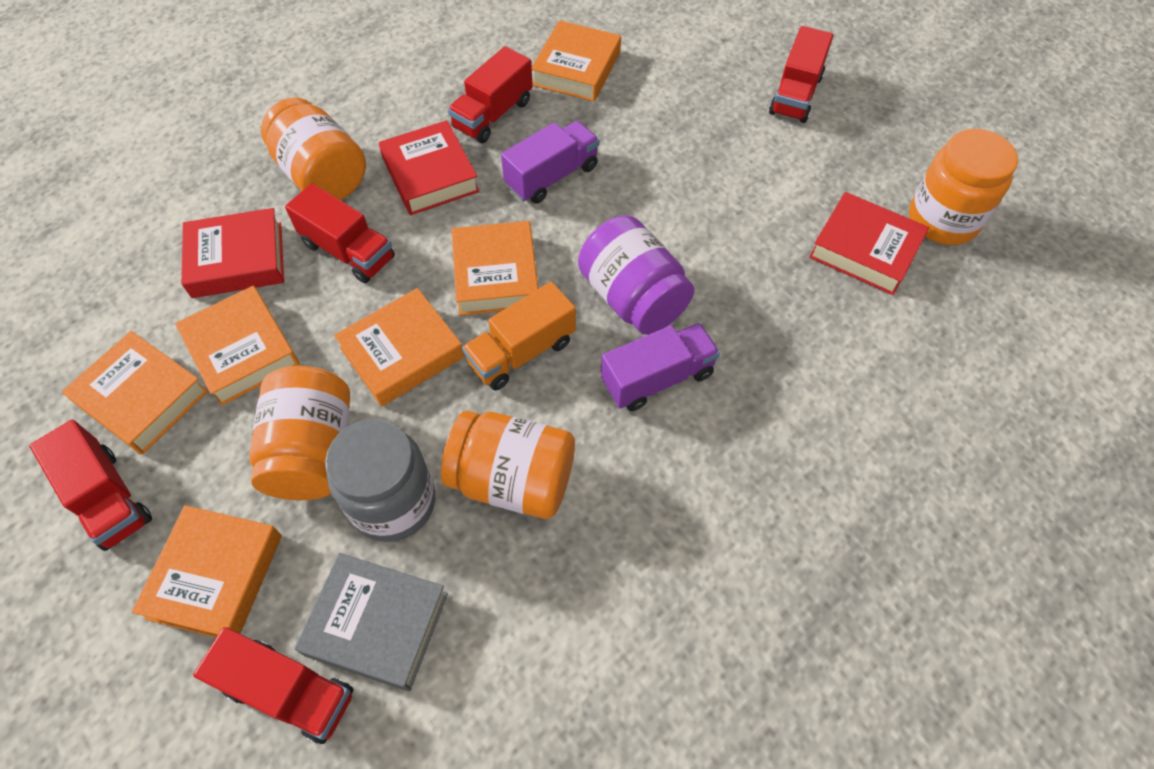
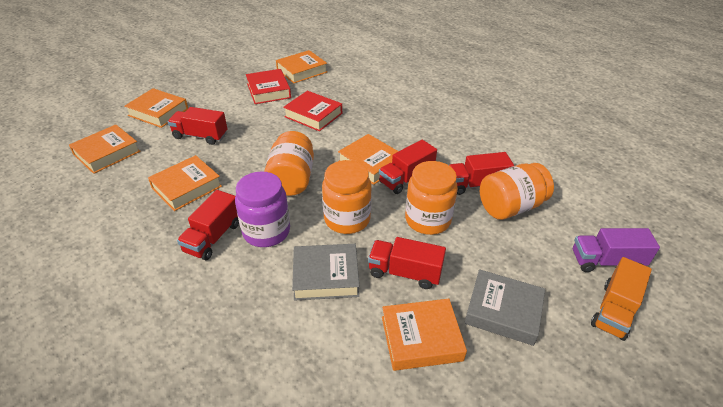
grey book: 1 -> 2
grey jar: 1 -> 0
purple truck: 2 -> 1
red book: 3 -> 2

